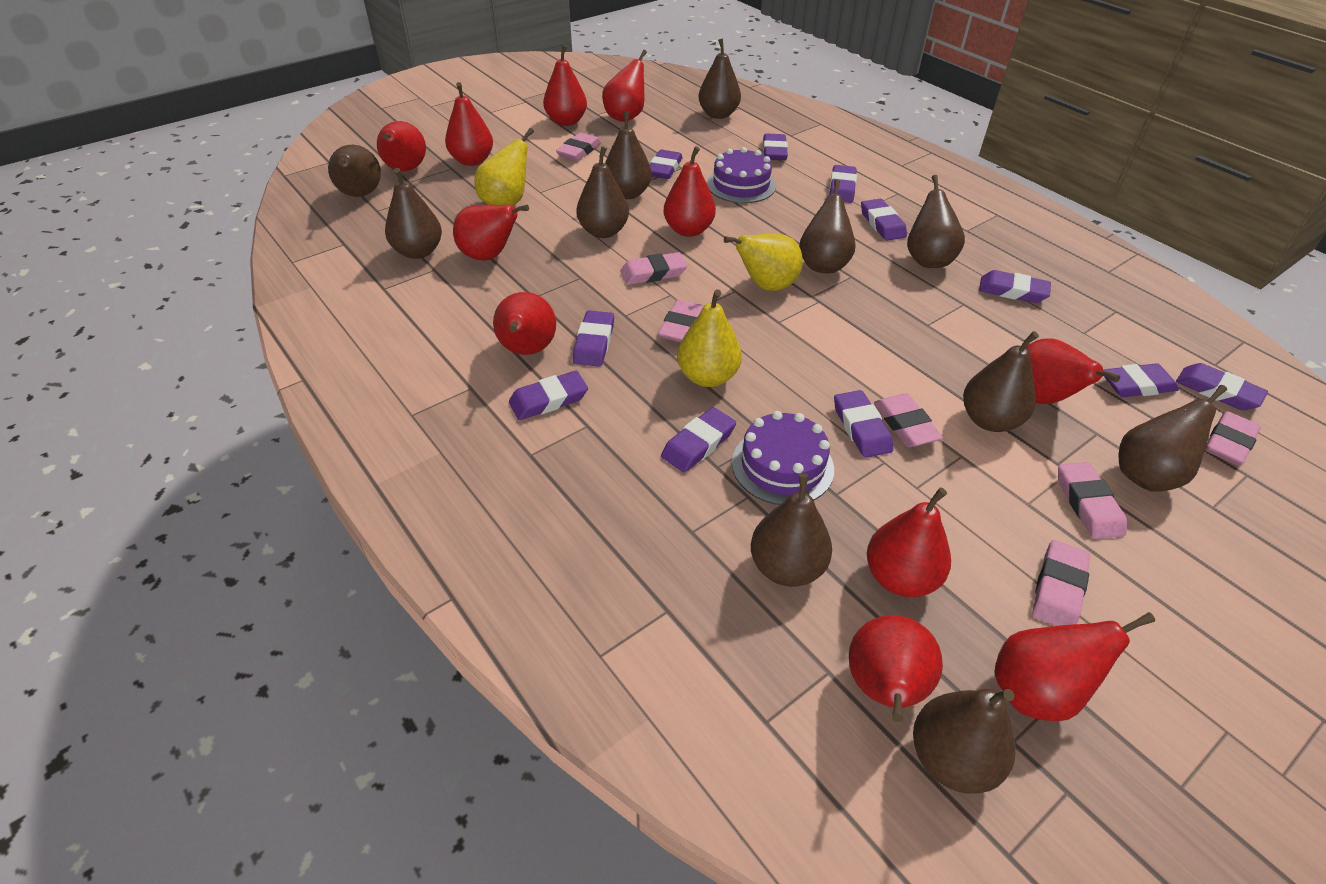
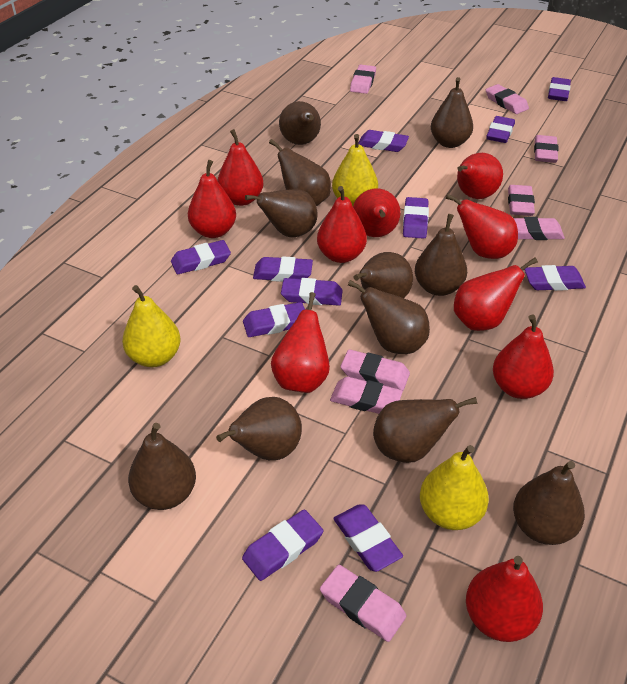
pink eraser: 7 -> 8
purple cake: 2 -> 0
red pear: 11 -> 10

